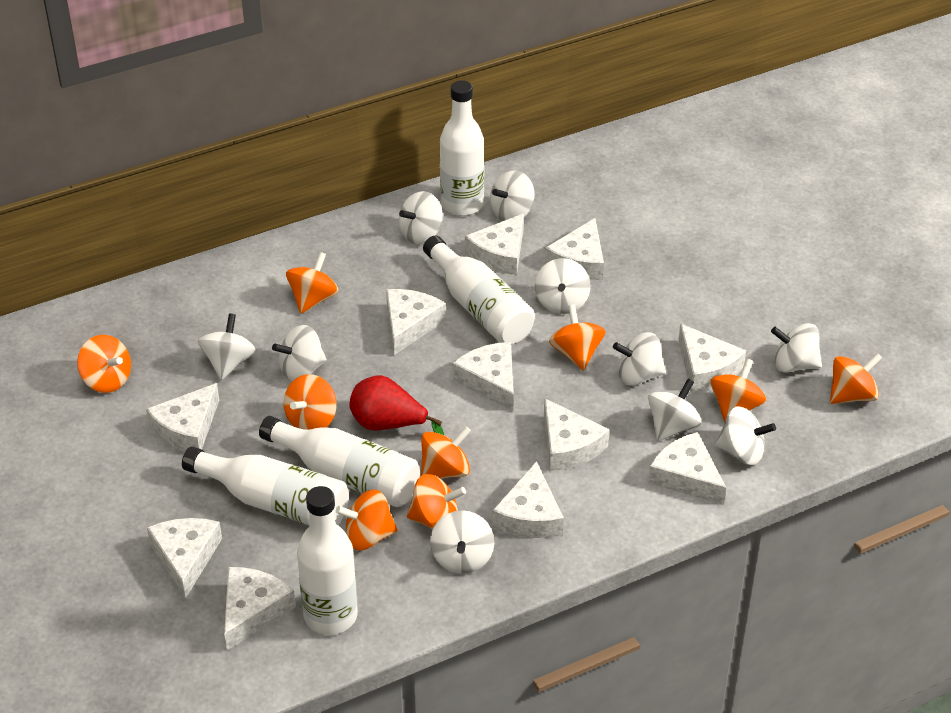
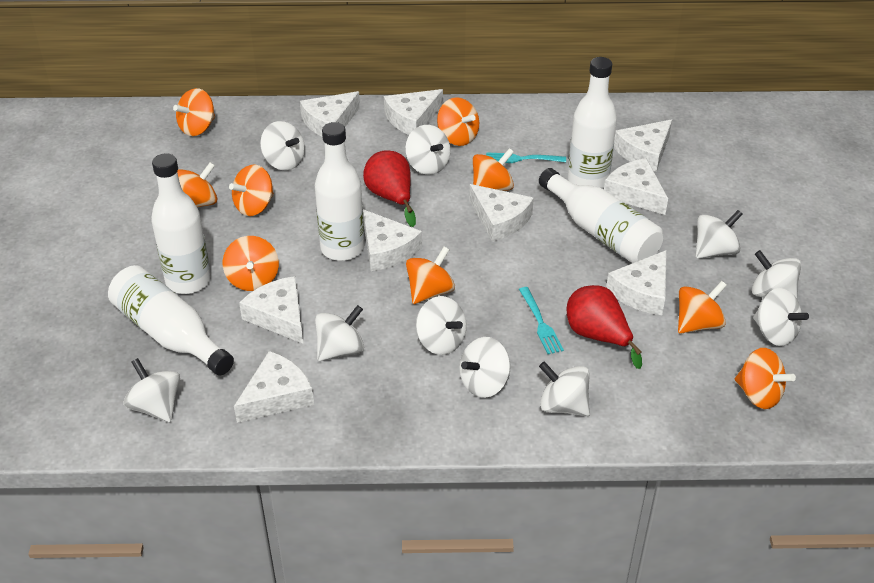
red pear: 1 -> 2
turquoise fork: 0 -> 2
white cheese: 11 -> 9

